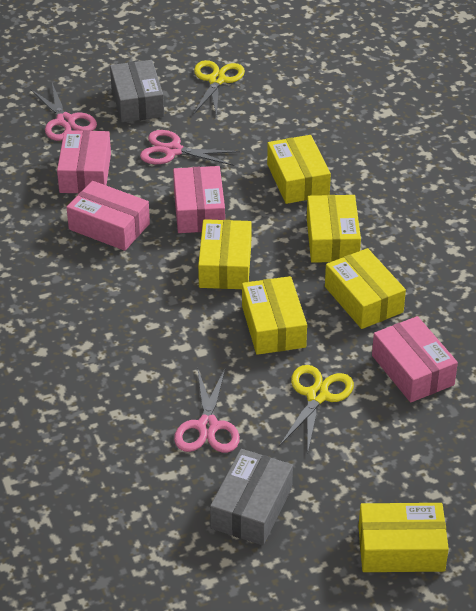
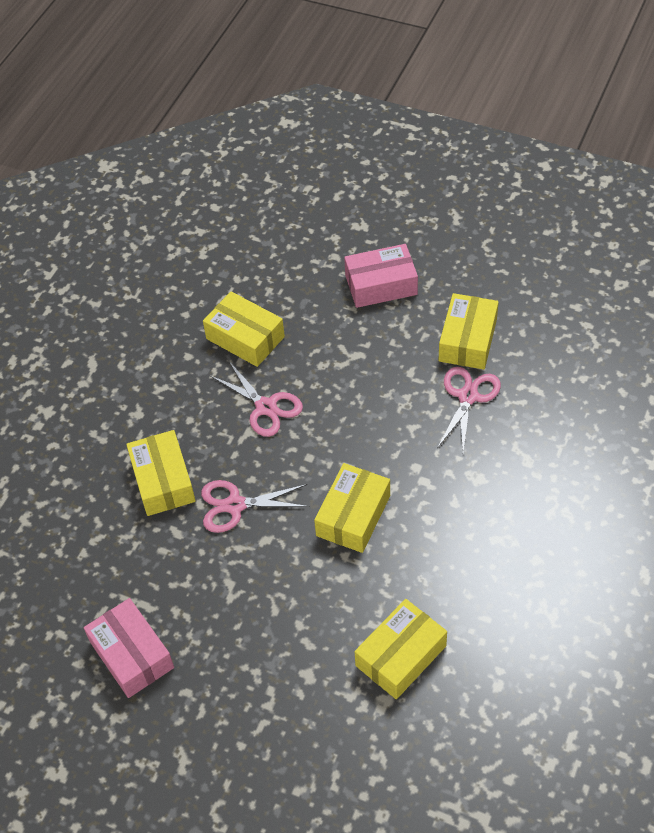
grey box: 2 -> 0
pink box: 4 -> 2
yellow box: 6 -> 5
yellow scissors: 2 -> 0

